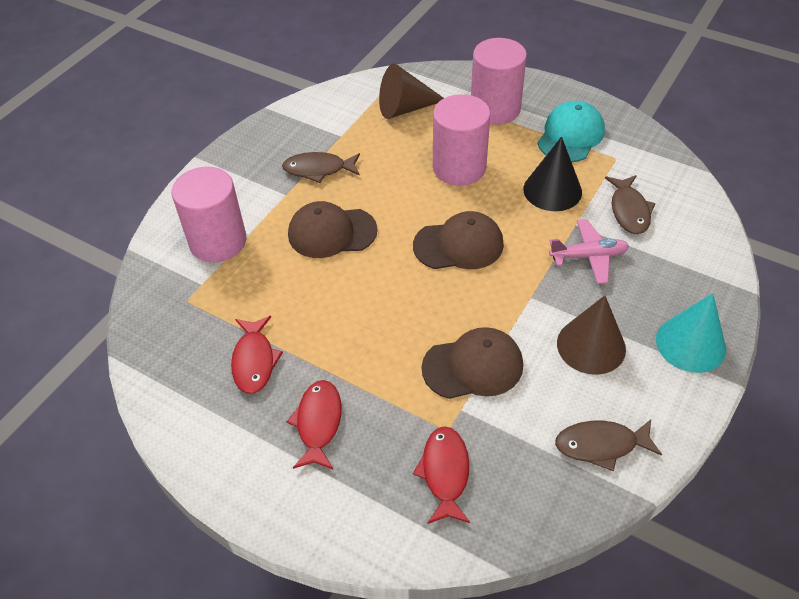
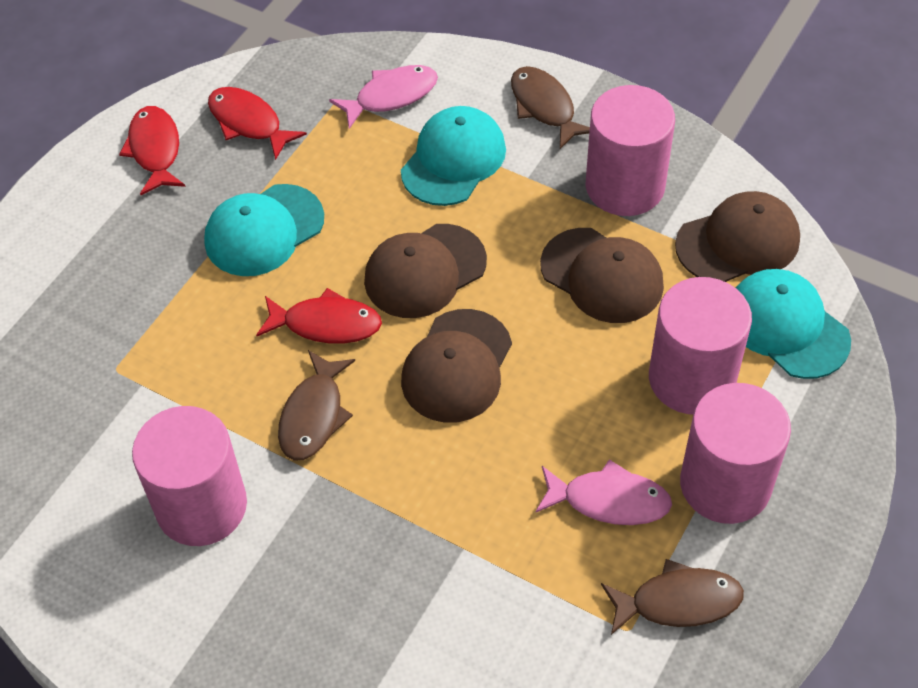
black cone: 1 -> 0
brown cap: 3 -> 4
brown cone: 2 -> 0
pink cylinder: 3 -> 4
pink fish: 0 -> 2
pink plane: 1 -> 0
turquoise cap: 1 -> 3
turquoise cone: 1 -> 0

